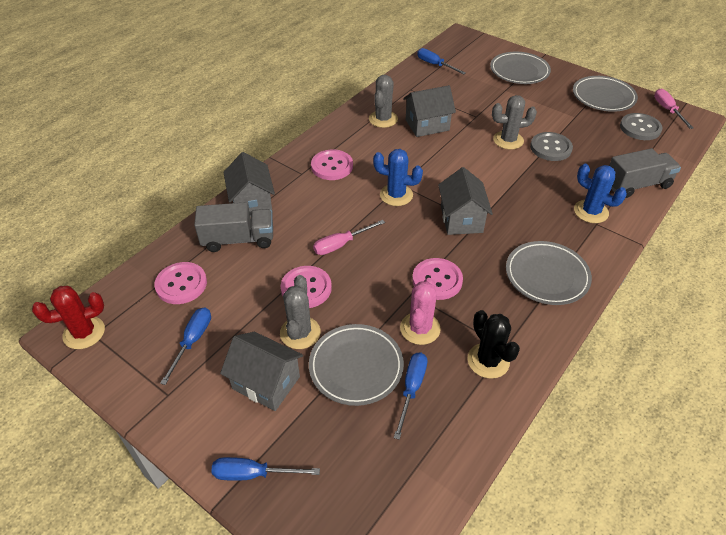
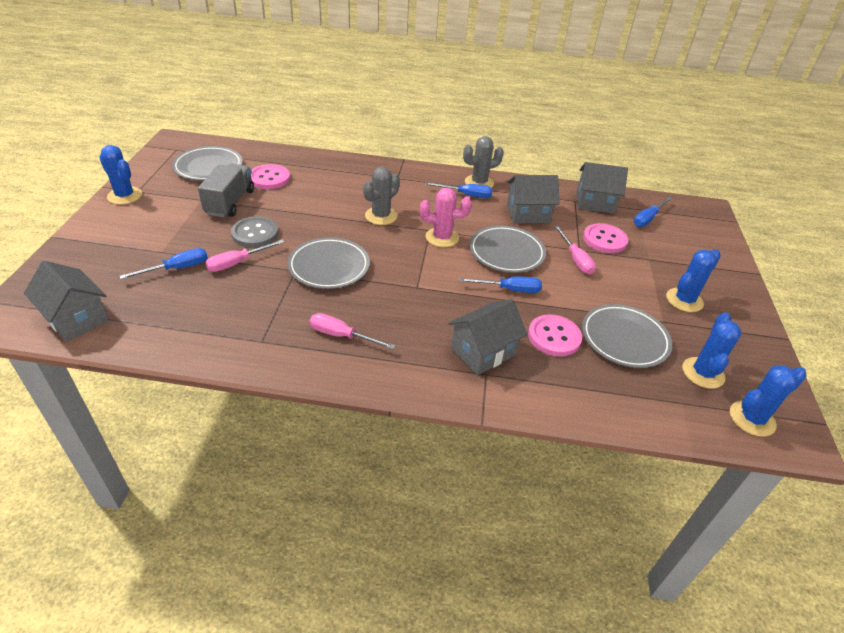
black cactus: 1 -> 0
blue cactus: 2 -> 4
grey button: 2 -> 1
grey cactus: 3 -> 2
grey truck: 2 -> 1
pink button: 4 -> 3
pink screwdriver: 2 -> 3
red cactus: 1 -> 0

